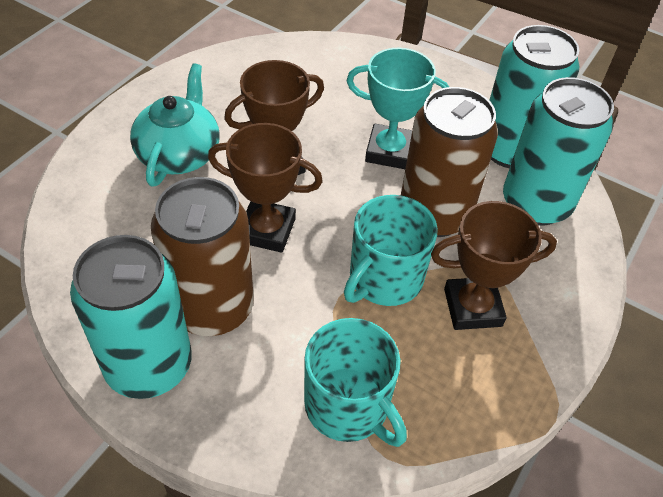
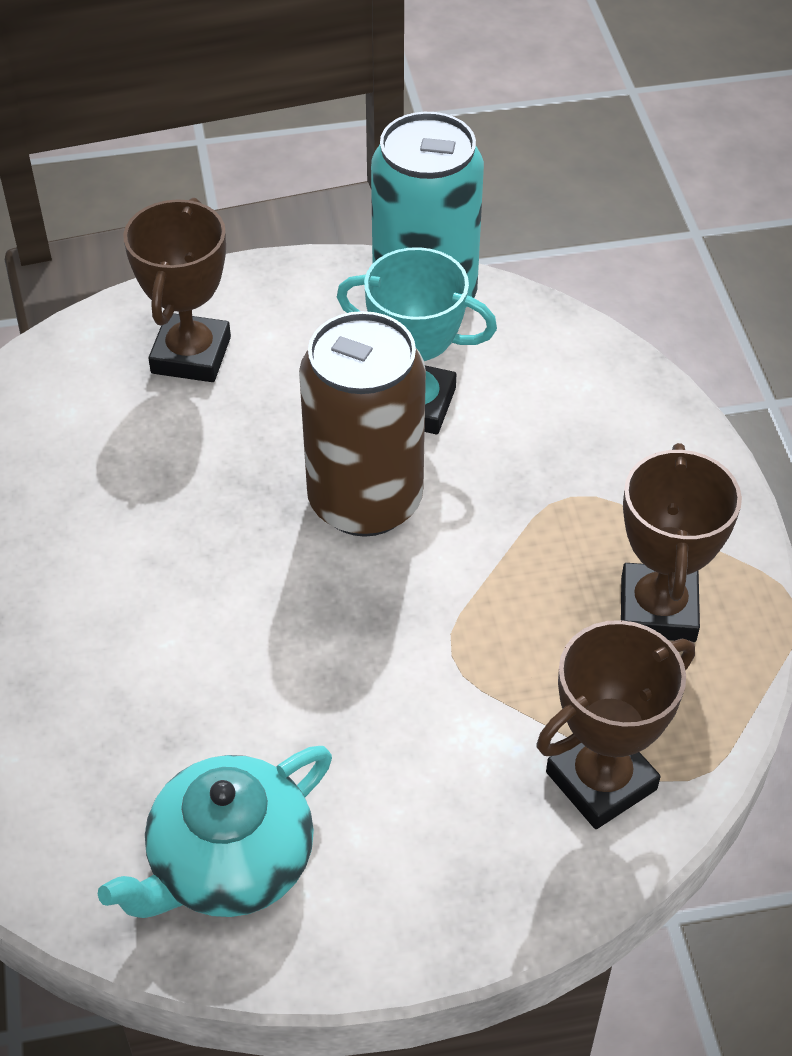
brown can: 2 -> 1
turquoise can: 3 -> 1
turquoise mug: 2 -> 0

